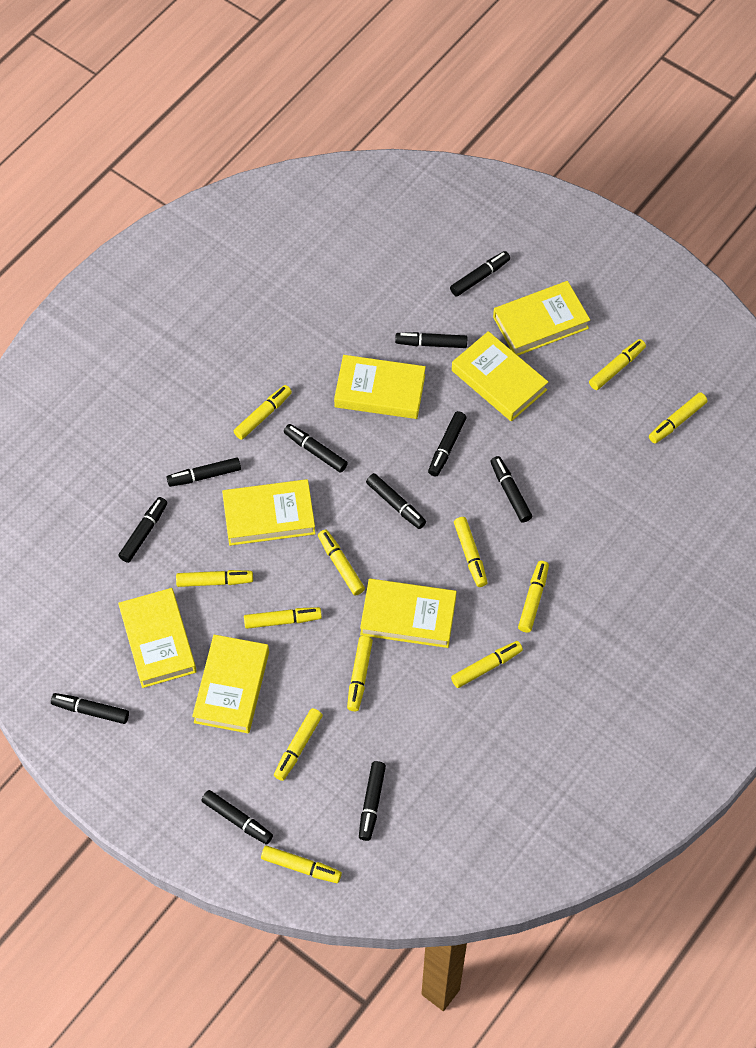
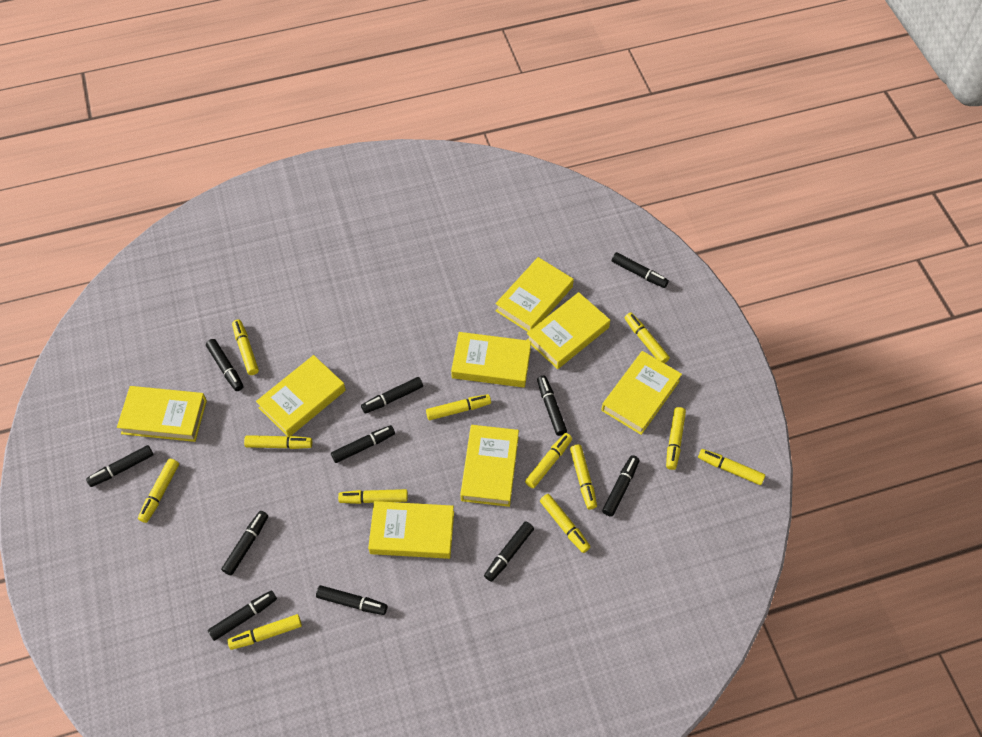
yellow book: 7 -> 8

